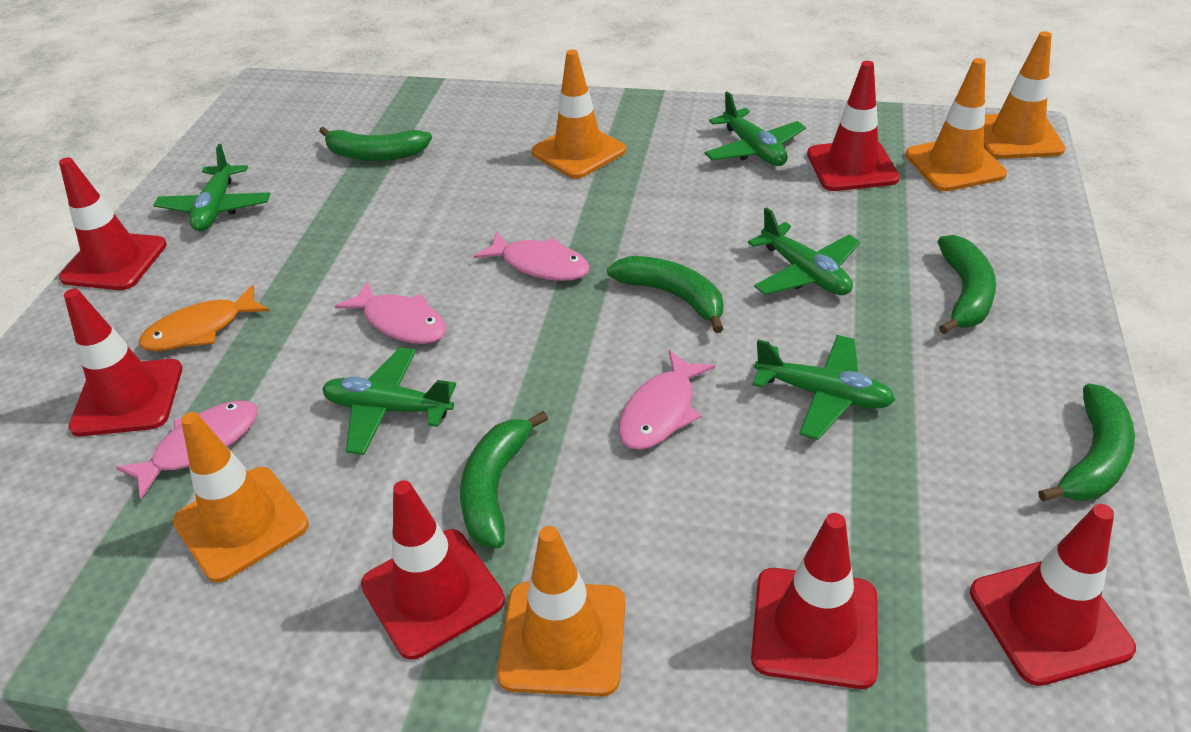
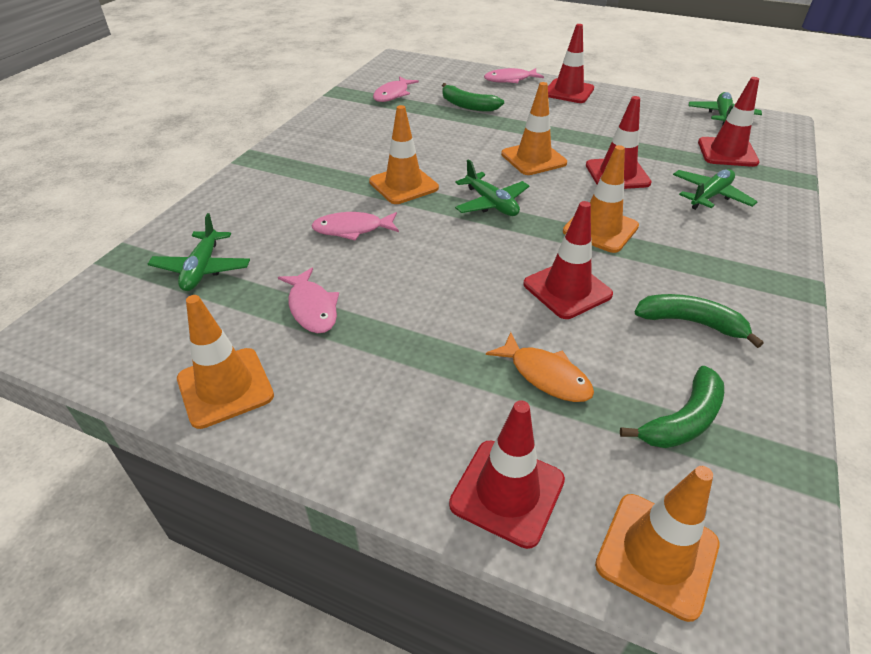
green banana: 5 -> 3
green plane: 5 -> 4
red traffic cone: 6 -> 5

